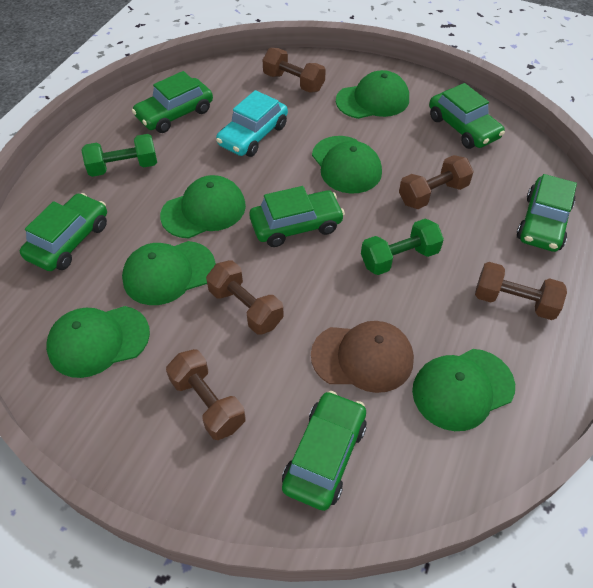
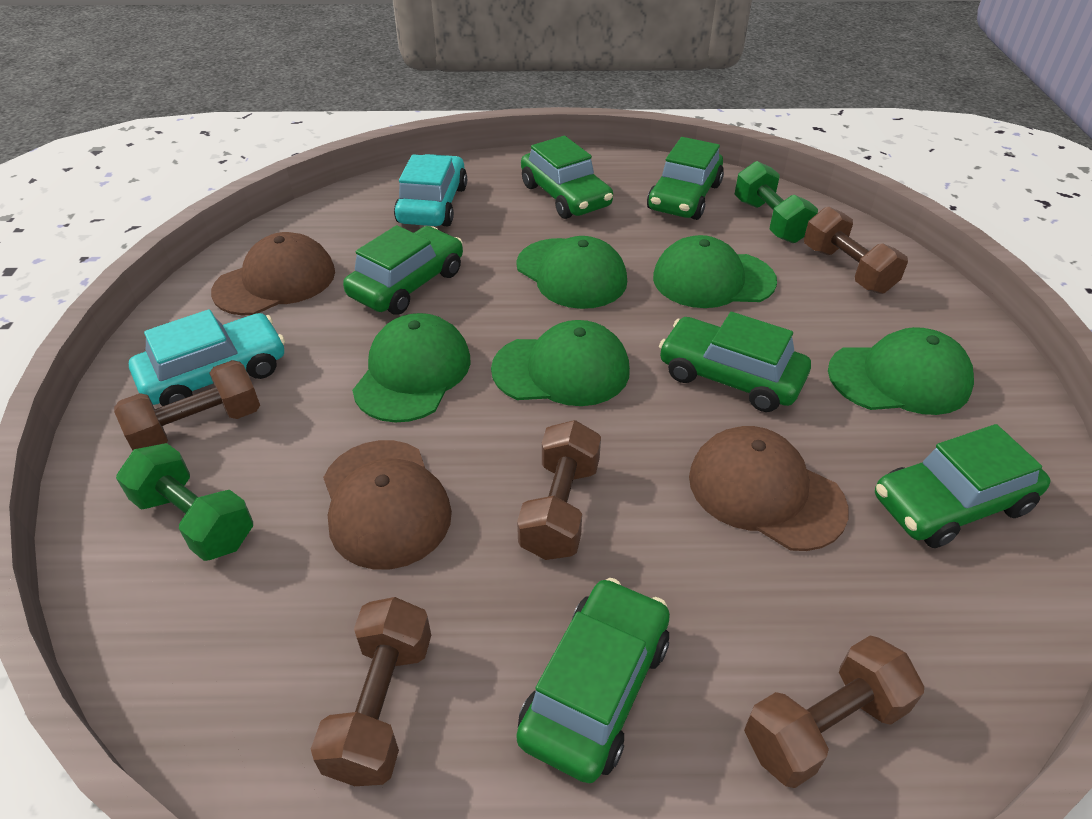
brown cap: 1 -> 3
green cap: 6 -> 5
turquoise car: 1 -> 2

